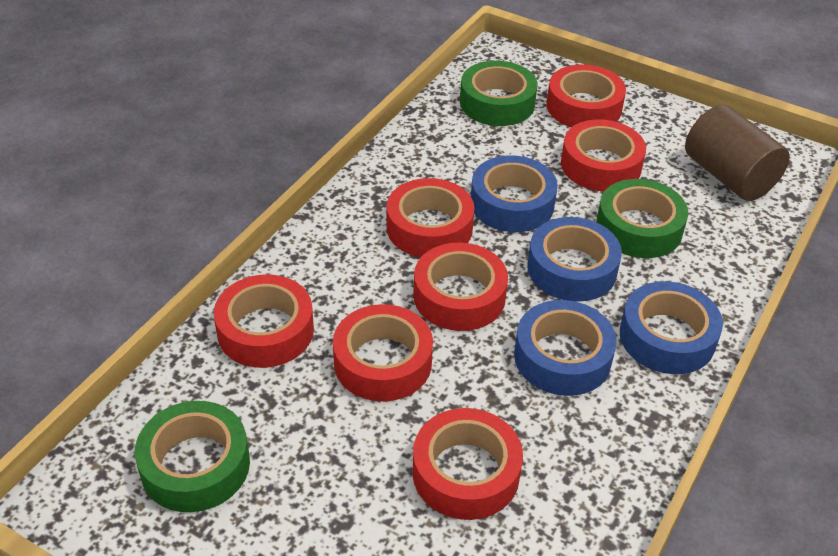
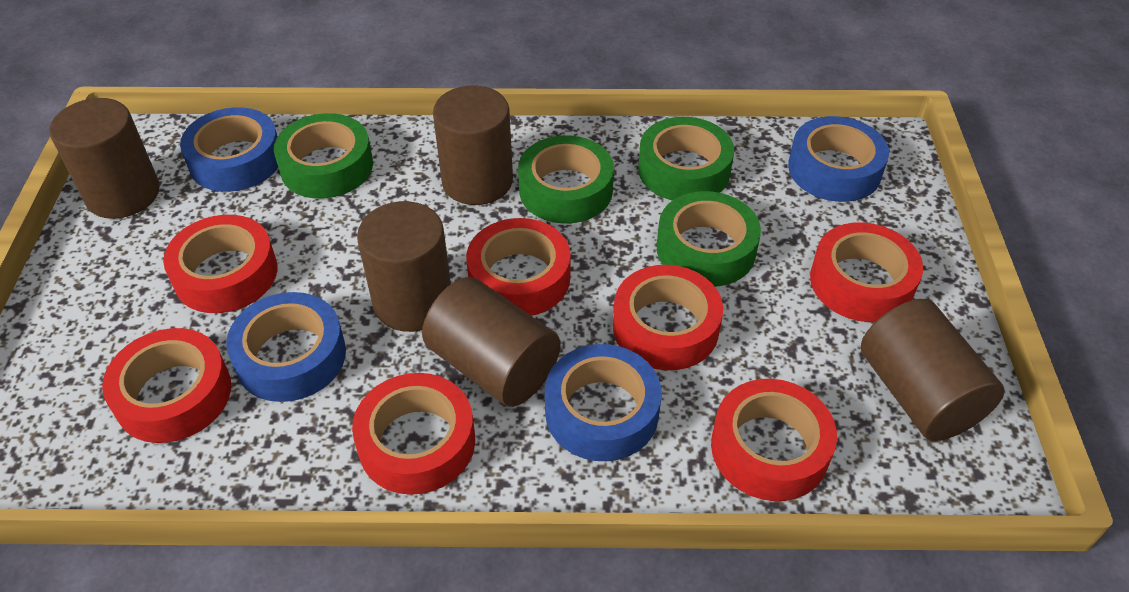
brown cylinder: 1 -> 5
green tape: 3 -> 4

